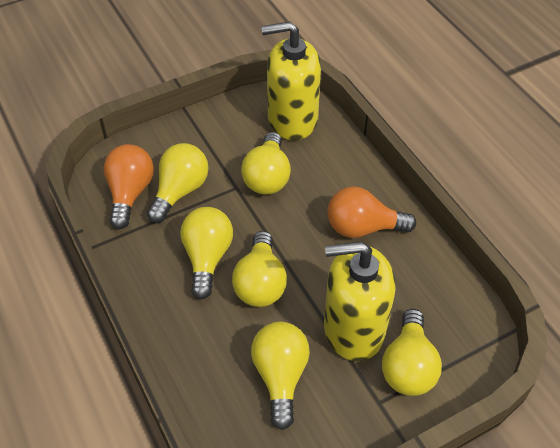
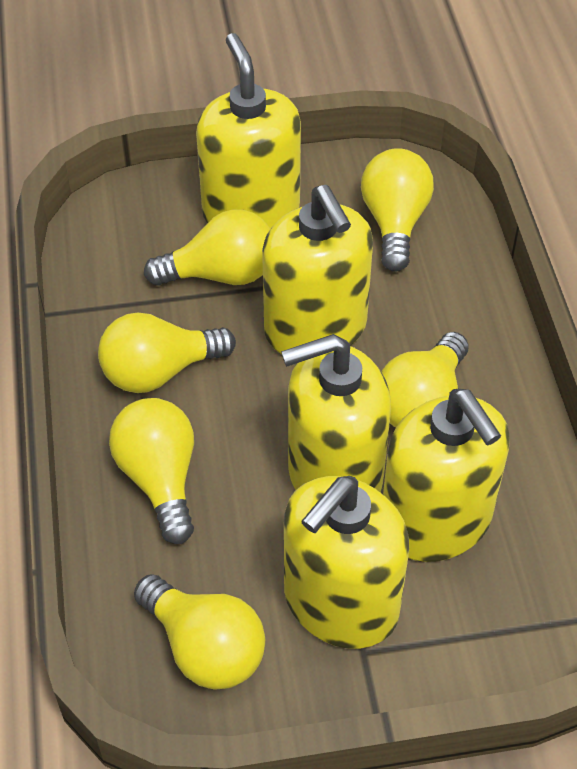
orange light bulb: 2 -> 0
yellow soap dispenser: 2 -> 5

